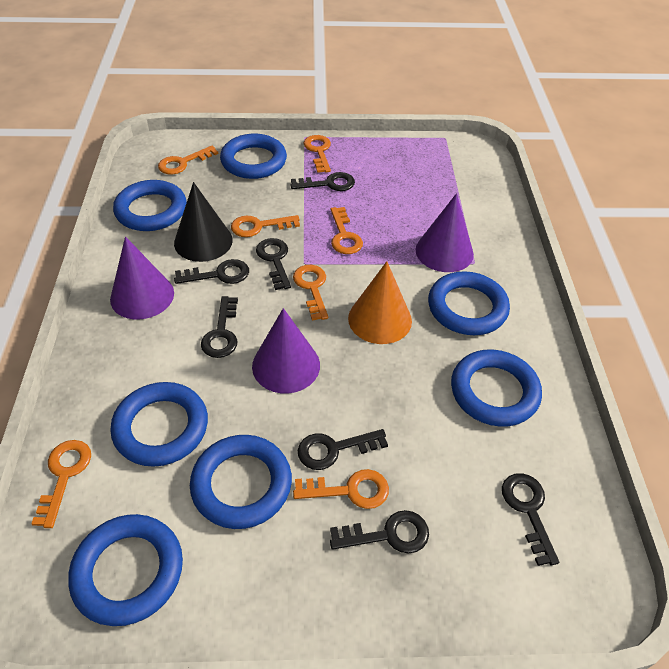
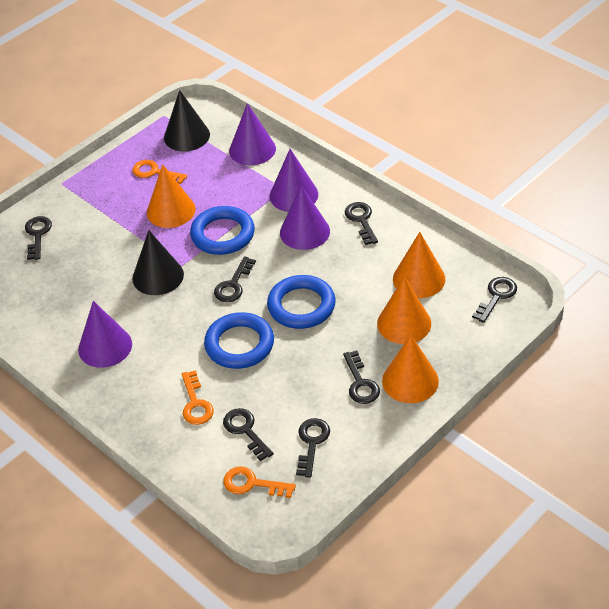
black cone: 1 -> 2
blue ring: 7 -> 3
orange cone: 1 -> 4
orange key: 7 -> 3
purple cone: 3 -> 4

